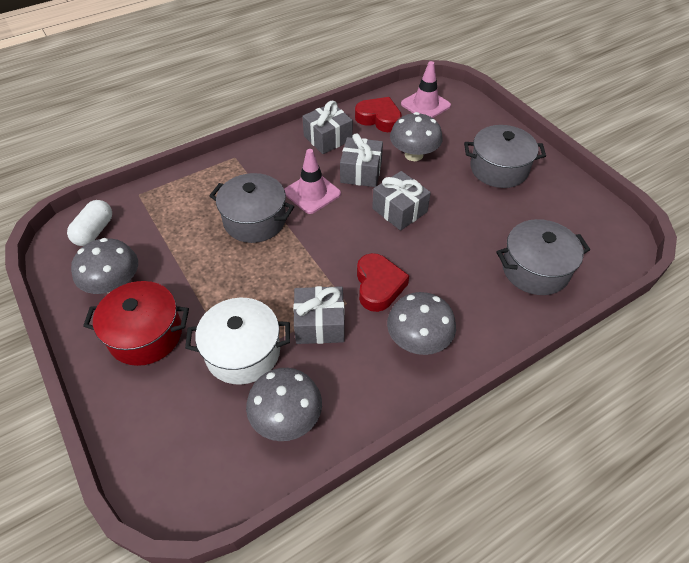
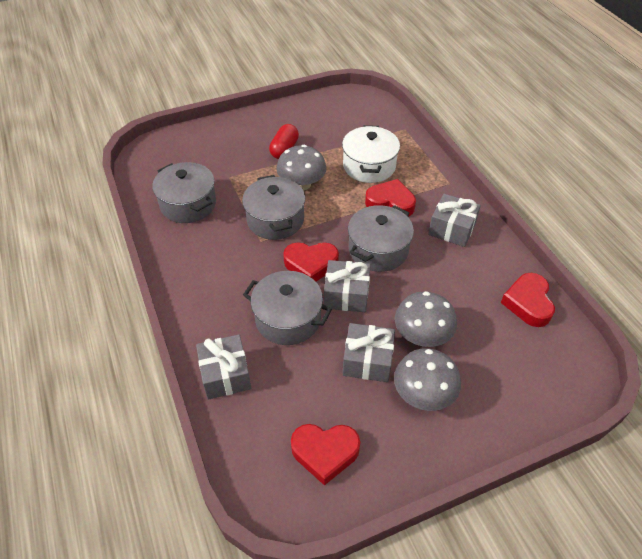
grey mushroom: 4 -> 3
grey pot: 3 -> 4
pink traffic cone: 2 -> 0
red capsule: 0 -> 1
red heart: 2 -> 4
red pot: 1 -> 0
white capsule: 1 -> 0

